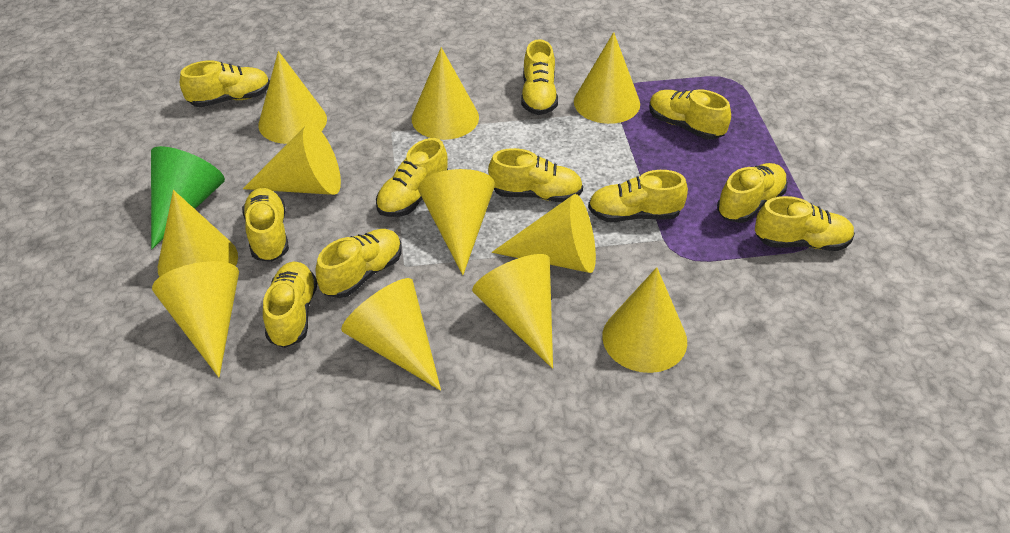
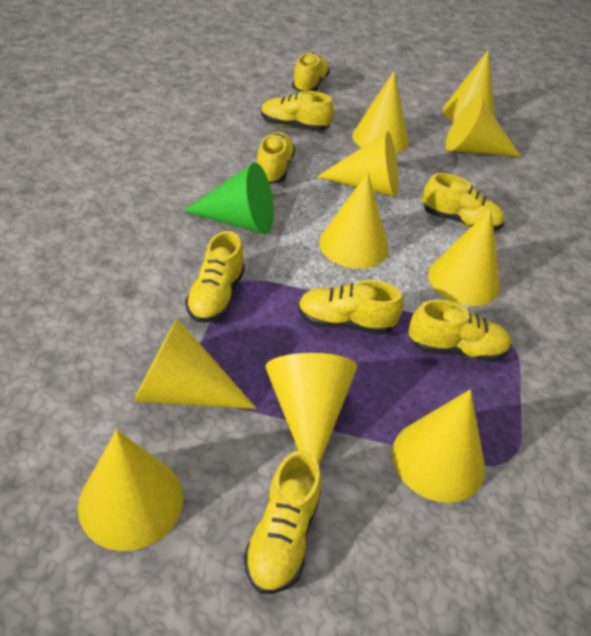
yellow cone: 11 -> 10
yellow shoe: 11 -> 8

